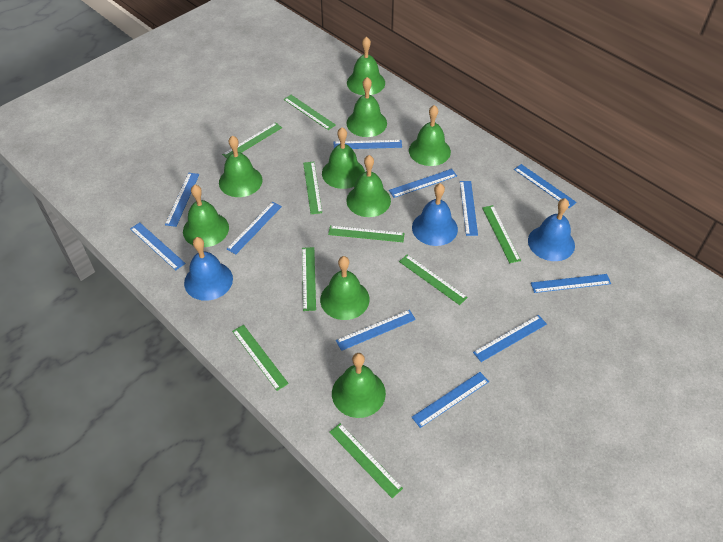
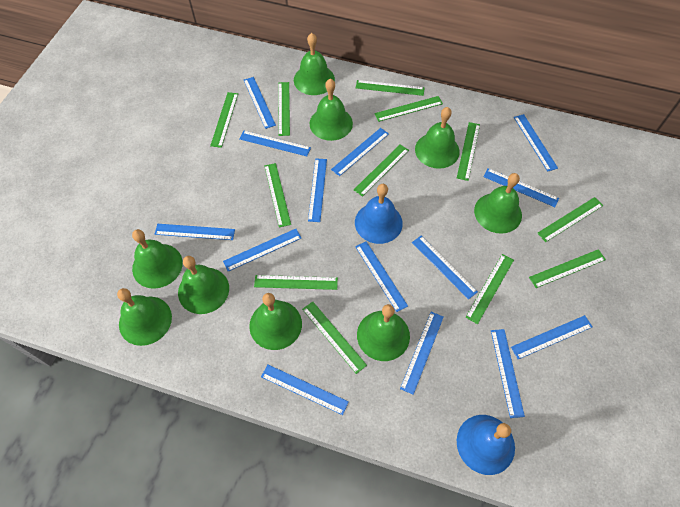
blue bell: 3 -> 2
blue ruler: 11 -> 14
green ruler: 9 -> 12

